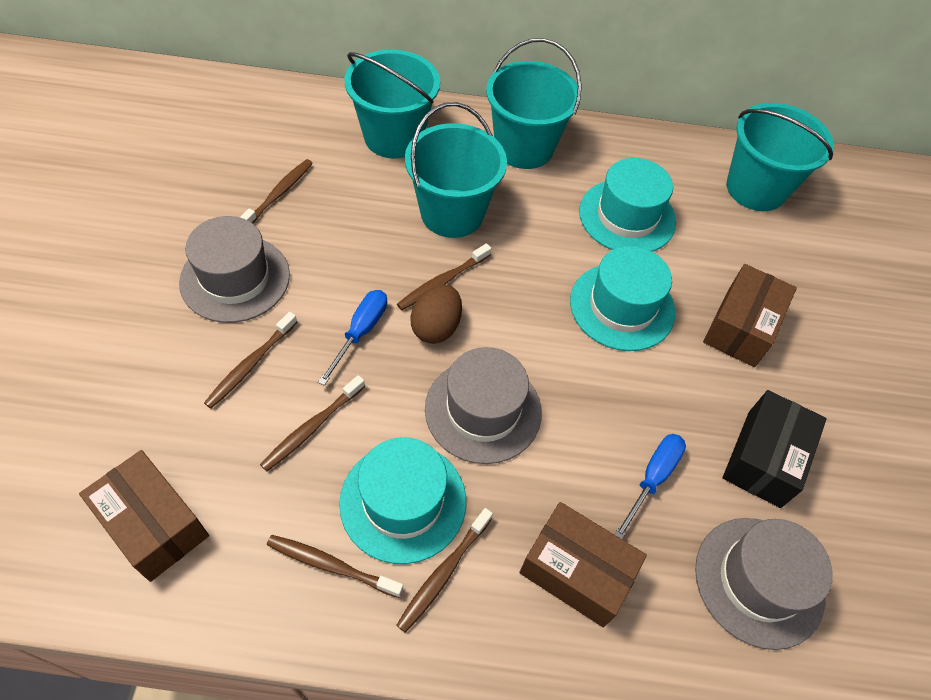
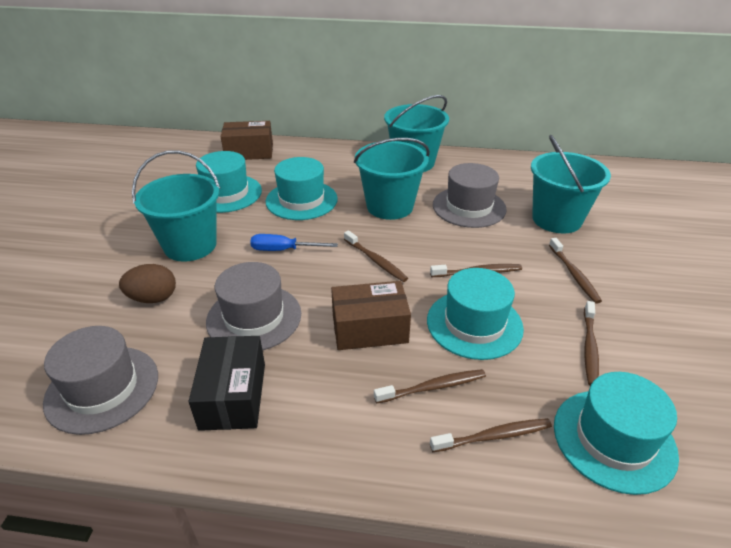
blue screwdriver: 2 -> 1
brown box: 3 -> 2
turquoise hat: 3 -> 4

